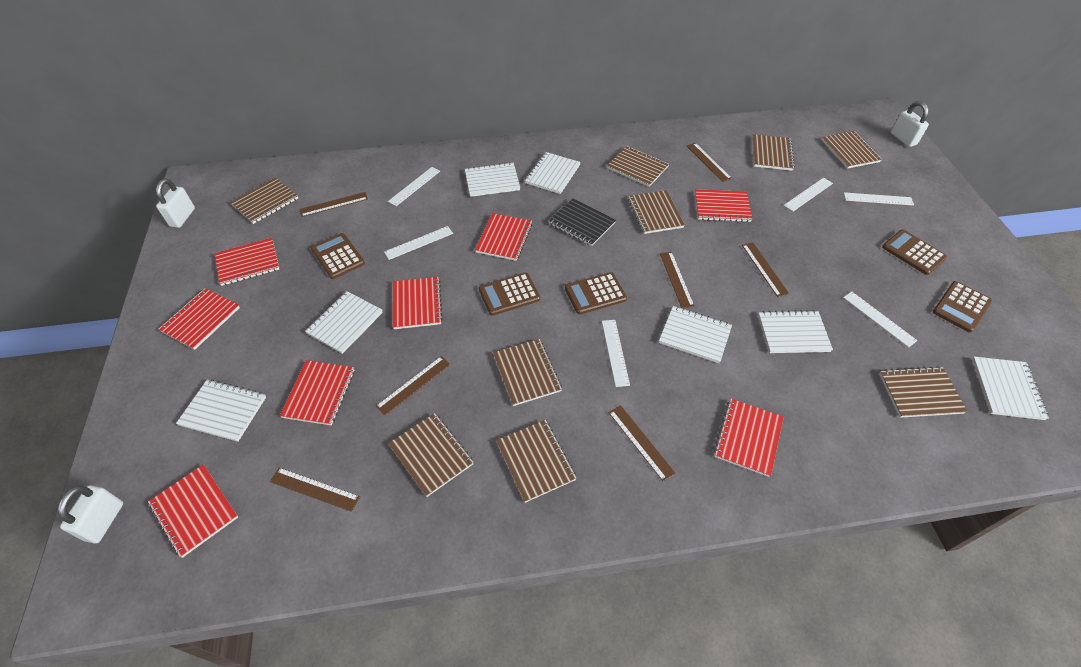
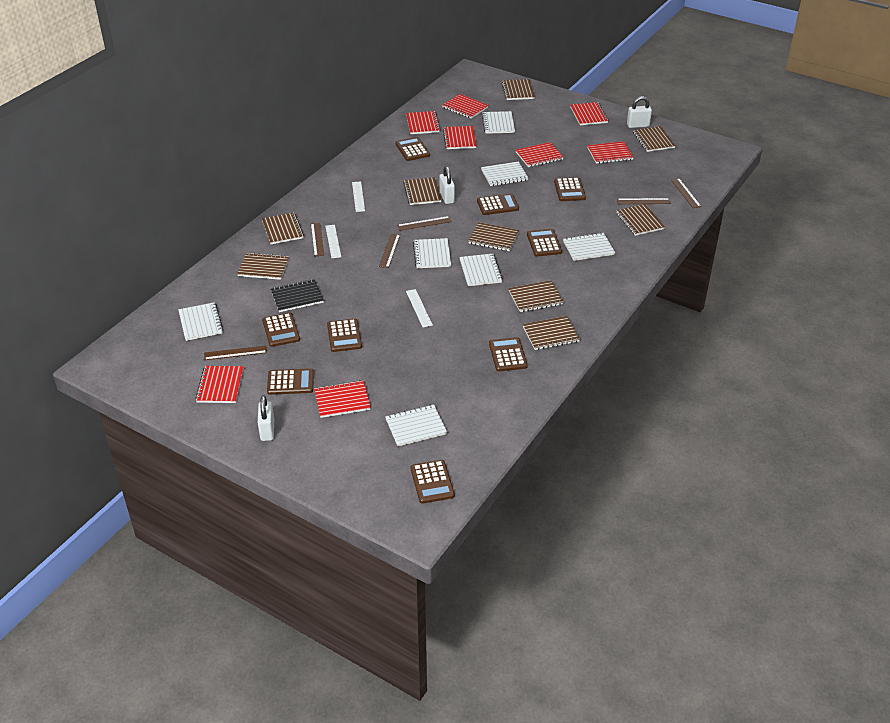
brown calculator: 5 -> 9
brown ruler: 7 -> 6
white ruler: 6 -> 3

